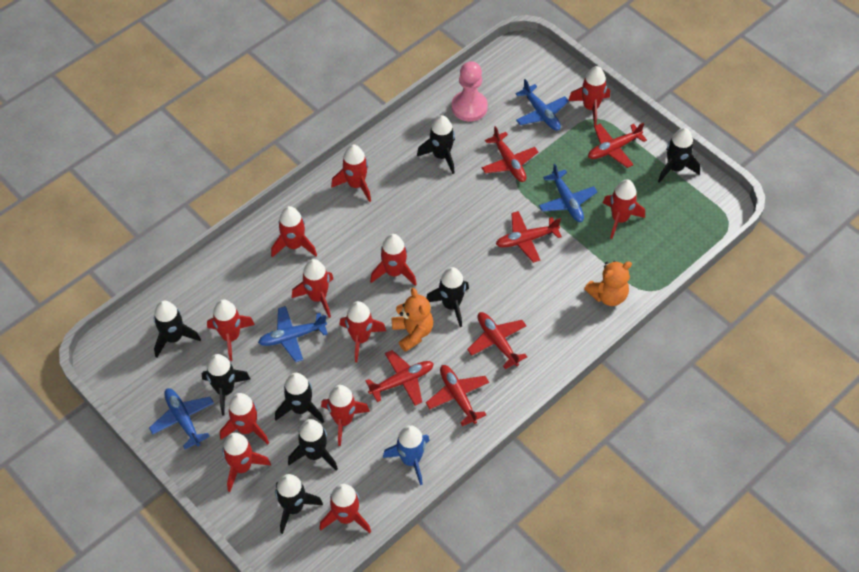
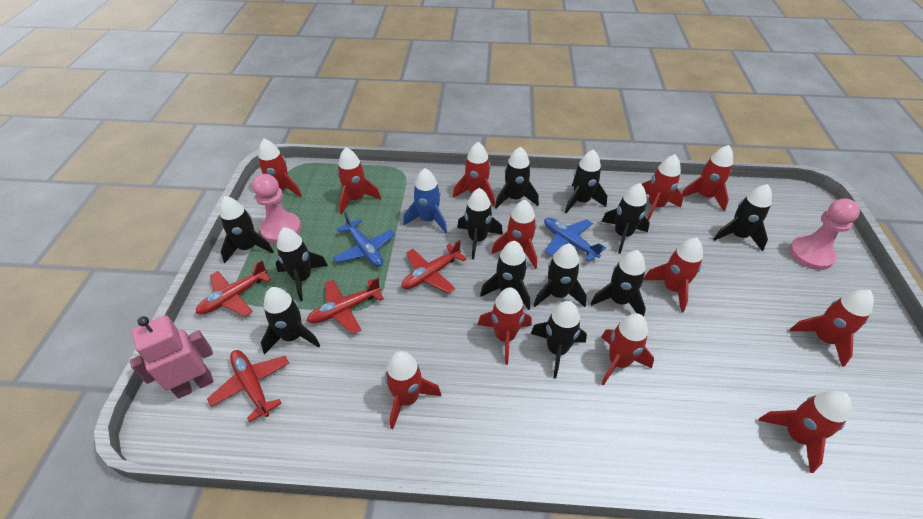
black rocket: 8 -> 12
blue plane: 4 -> 2
orange teddy bear: 2 -> 0
pink pawn: 1 -> 2
pink robot: 0 -> 1
red plane: 6 -> 4

